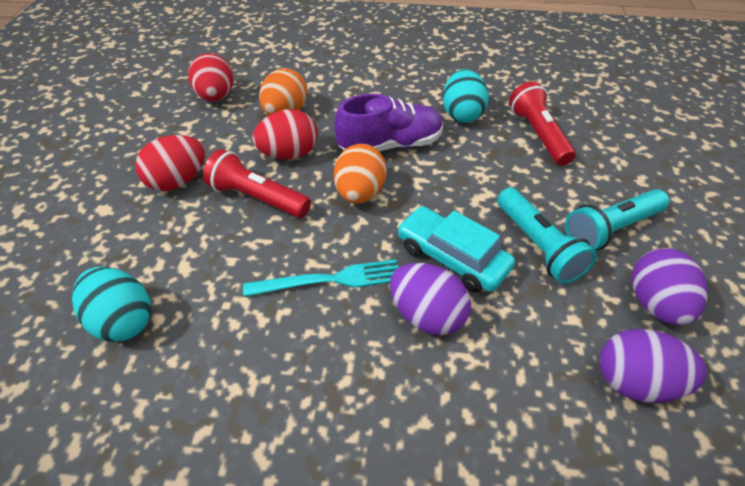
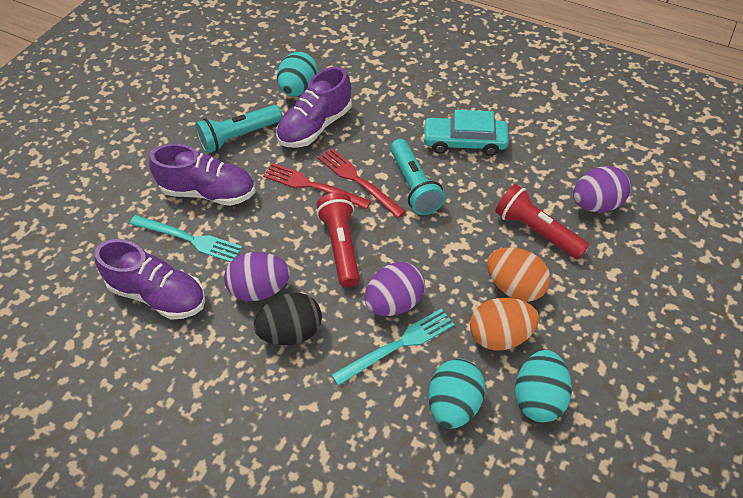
black egg: 0 -> 1
purple shoe: 1 -> 3
red egg: 3 -> 0
red fork: 0 -> 2
turquoise egg: 2 -> 3
turquoise fork: 1 -> 2

